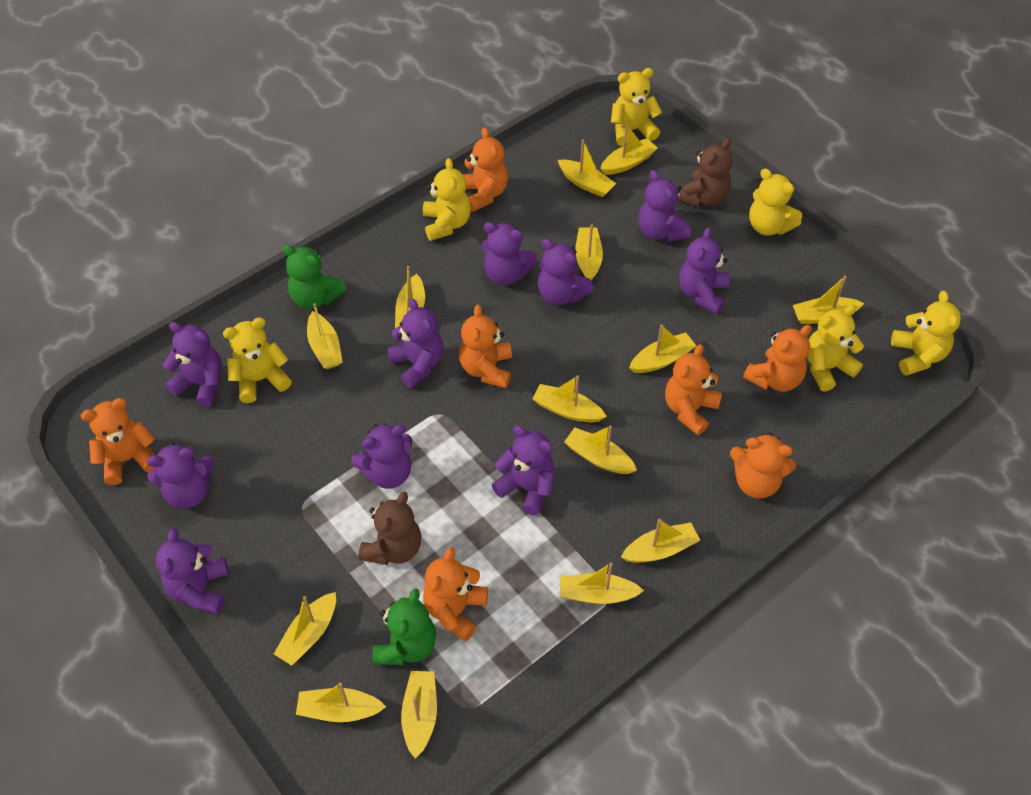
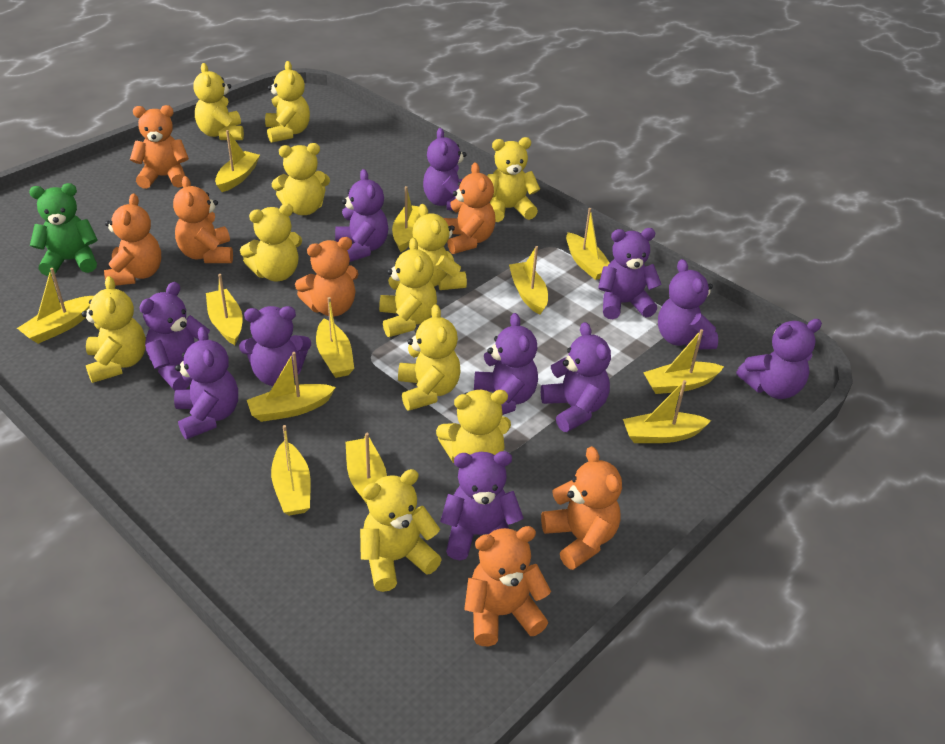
brown teddy bear: 2 -> 0
green teddy bear: 2 -> 1
purple teddy bear: 10 -> 11
yellow boat: 14 -> 12
yellow teddy bear: 6 -> 11

